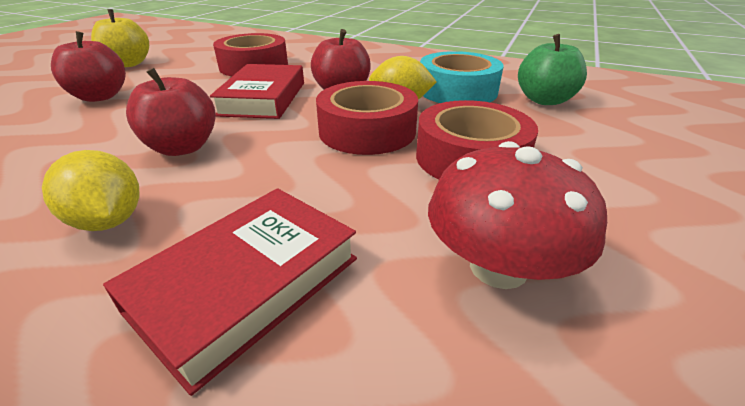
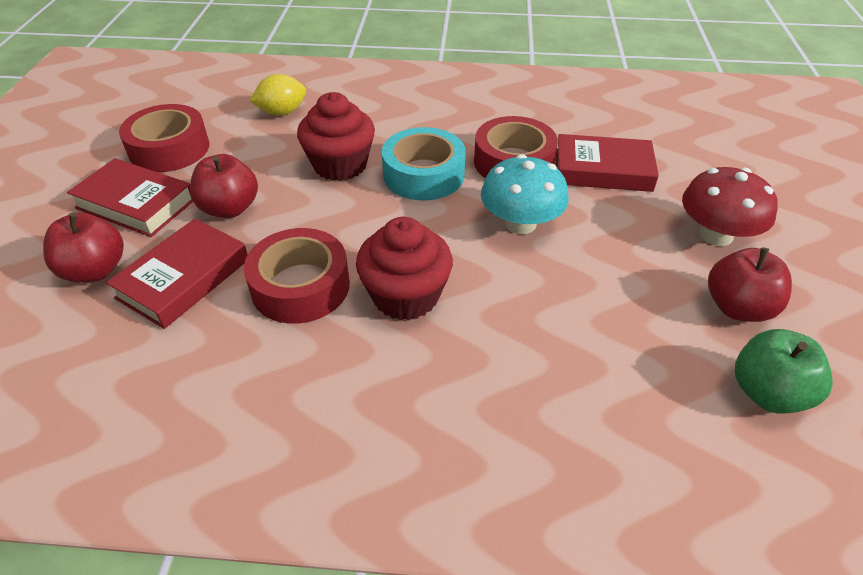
red book: 2 -> 3
red cupcake: 0 -> 2
turquoise mushroom: 0 -> 1
yellow apple: 1 -> 0
yellow lemon: 2 -> 1

